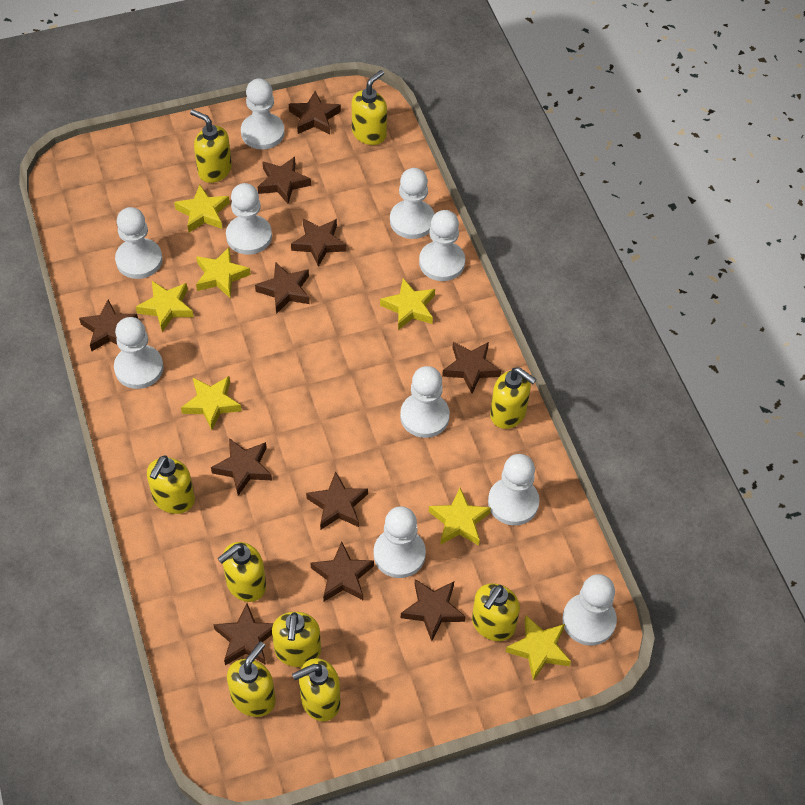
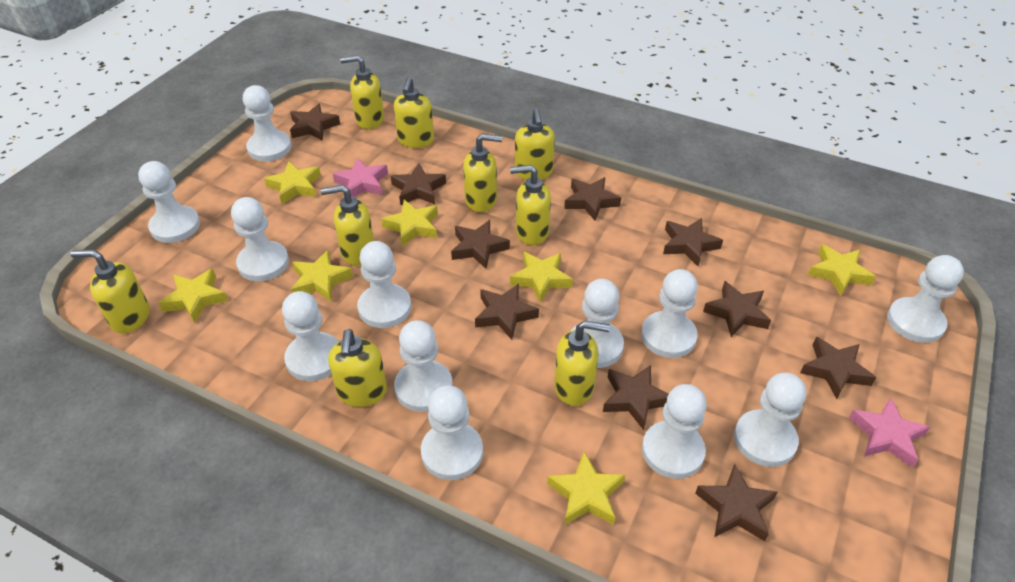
brown star: 11 -> 10
pink star: 0 -> 2
white pawn: 10 -> 12

